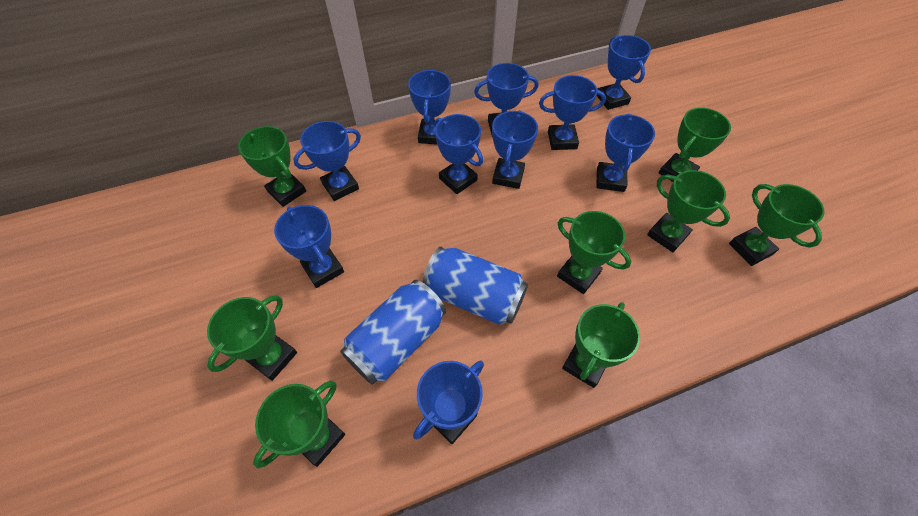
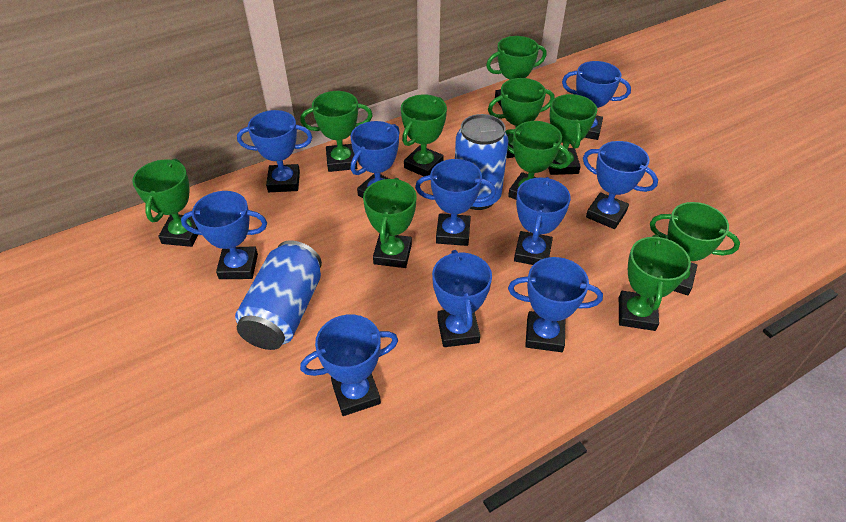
green trophy: 8 -> 10

